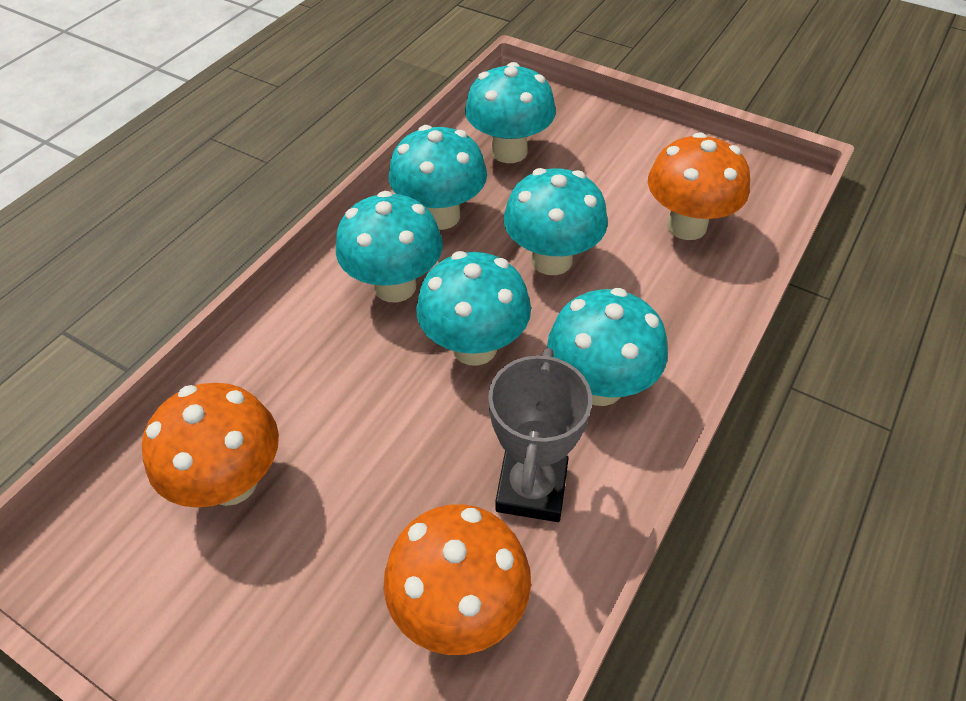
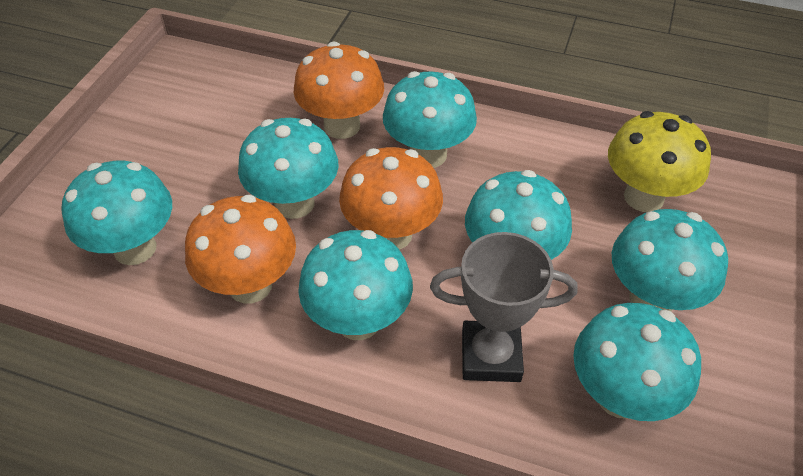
turquoise mushroom: 6 -> 7
yellow mushroom: 0 -> 1

